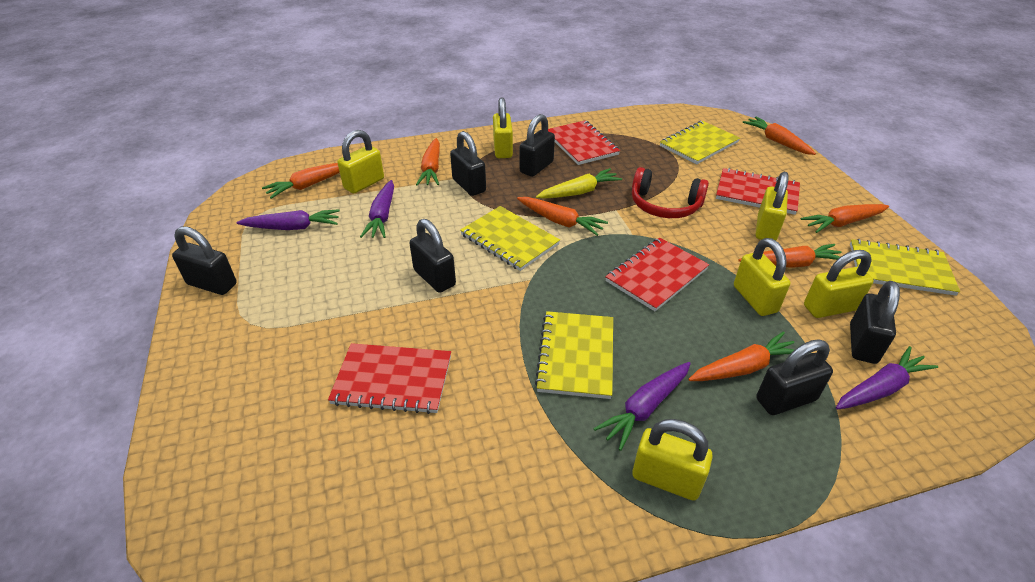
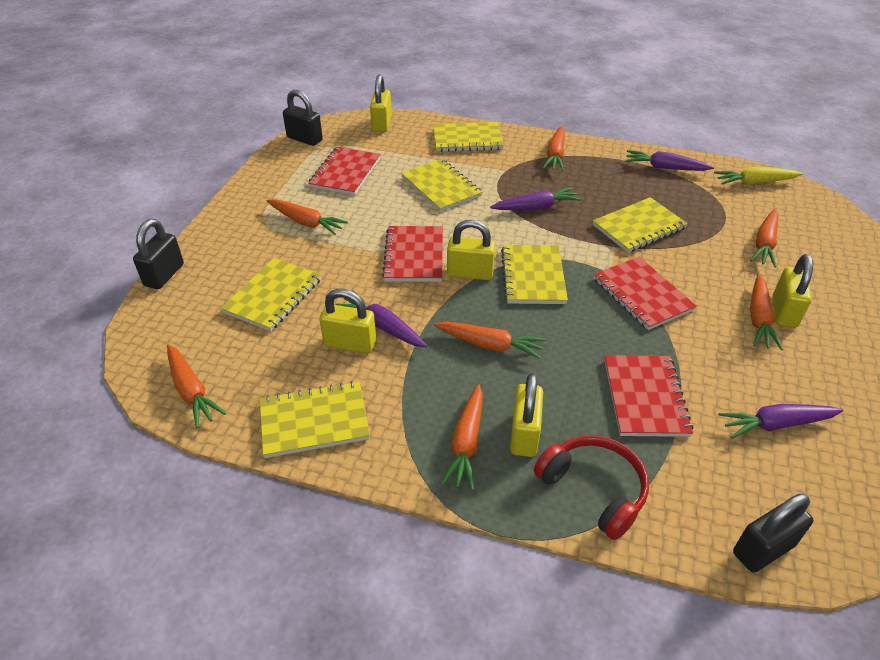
black padlock: 6 -> 3
yellow notebook: 4 -> 6
yellow padlock: 6 -> 5

